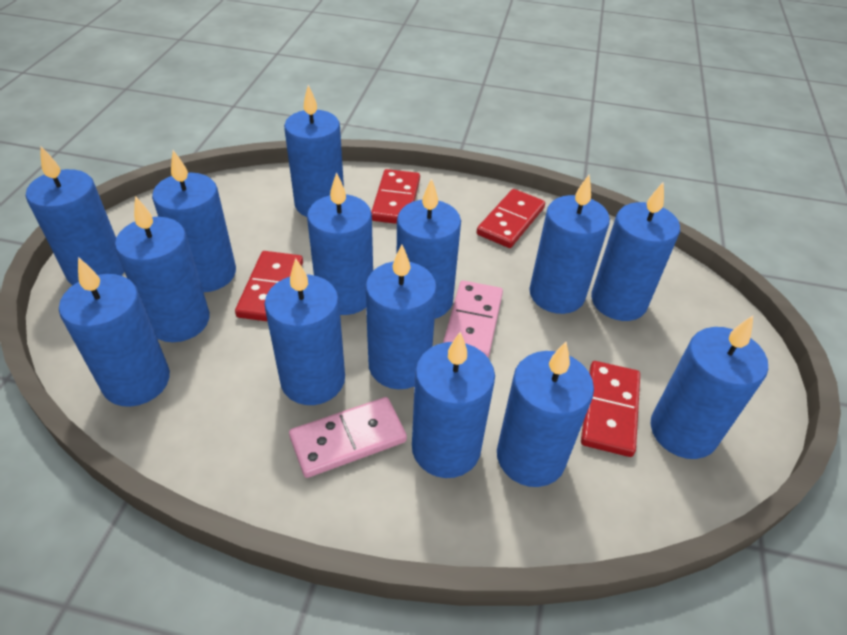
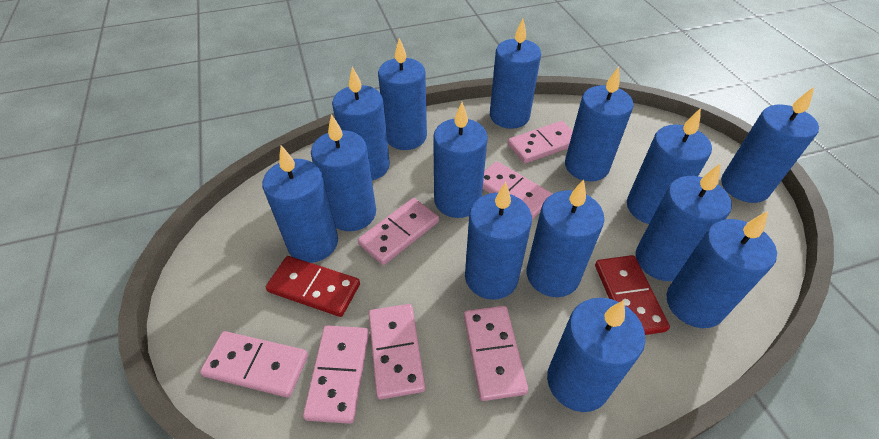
pink domino: 2 -> 7
red domino: 4 -> 2

